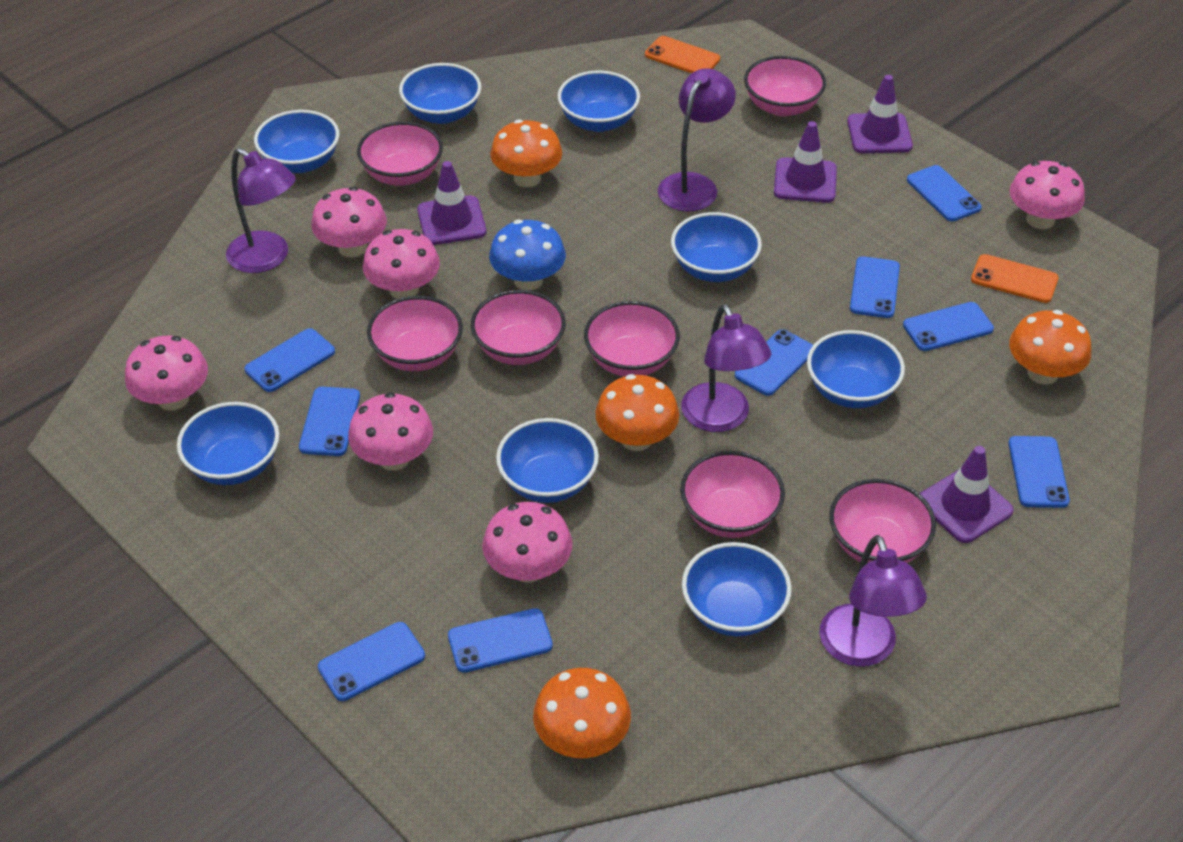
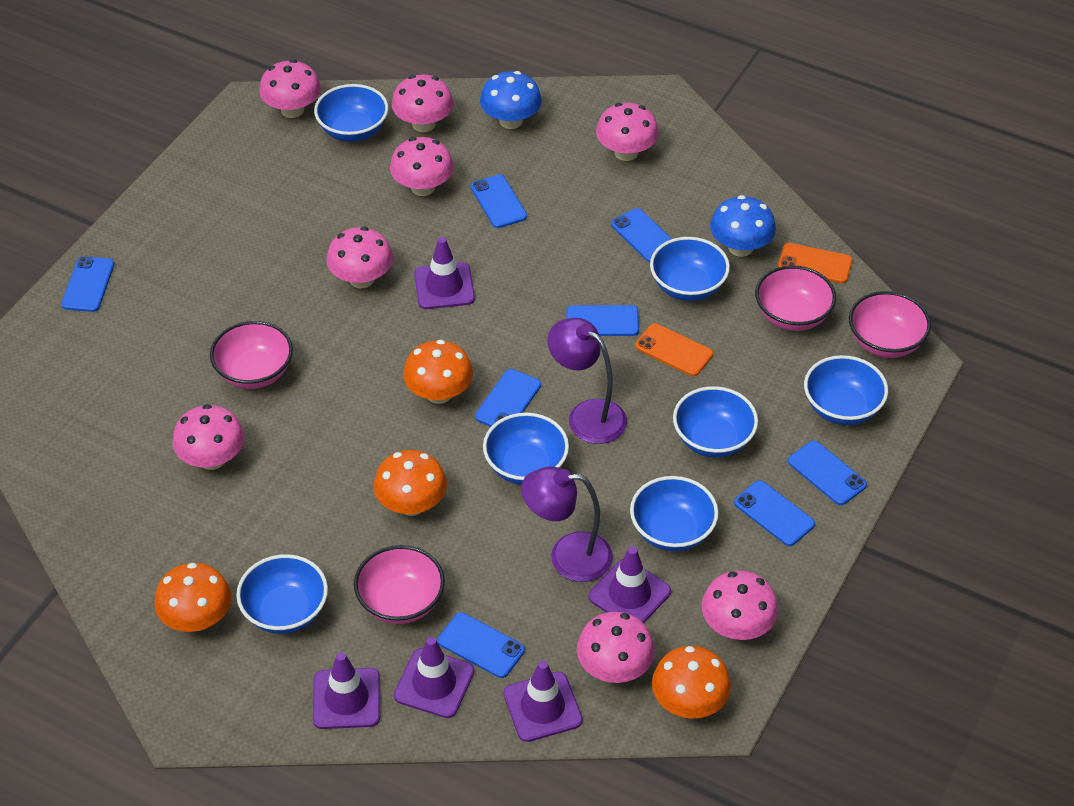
blue bowl: 8 -> 7
blue mushroom: 1 -> 2
blue phone: 9 -> 8
pink bowl: 7 -> 4
pink mushroom: 6 -> 8
purple lamp: 4 -> 2
purple traffic cone: 4 -> 5

